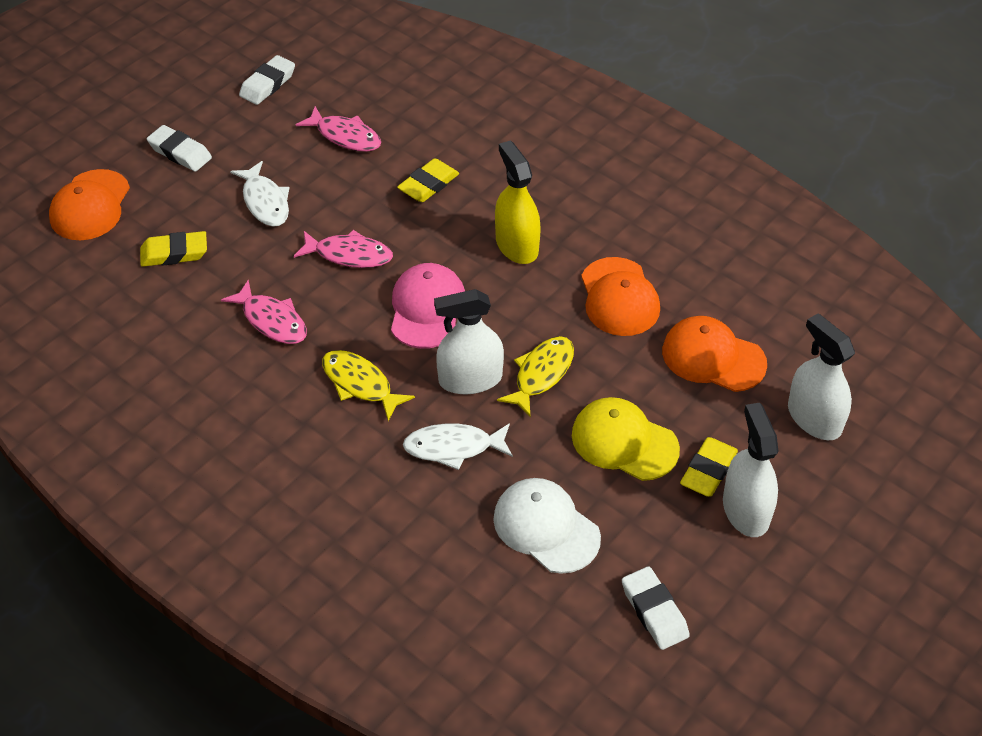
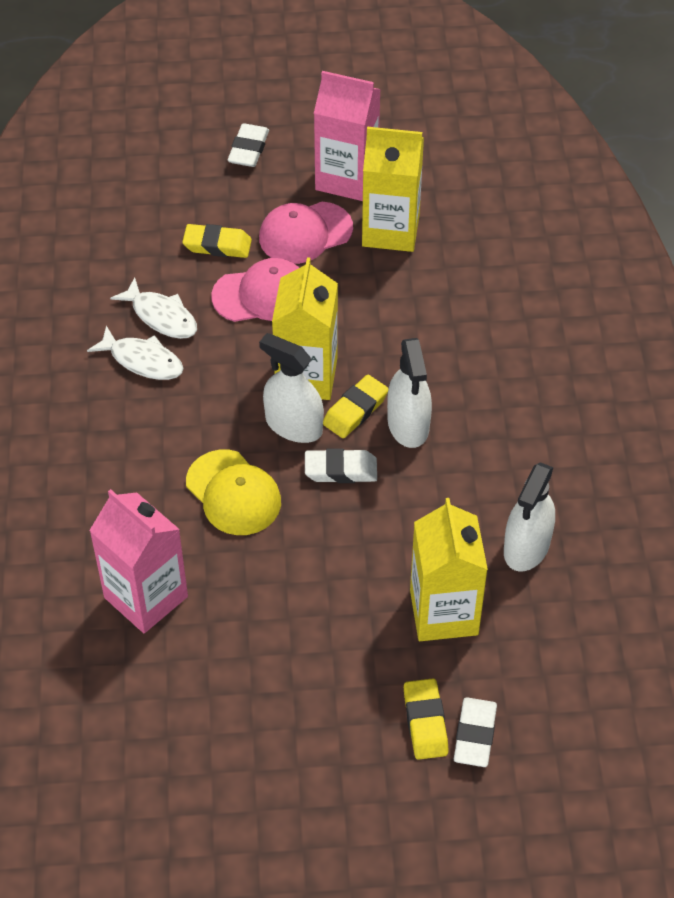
orange cap: 3 -> 0
pink cap: 1 -> 2
pink carton: 0 -> 2
pink fish: 3 -> 0
white cap: 1 -> 0
yellow carton: 0 -> 3
yellow fish: 2 -> 0
yellow spray bottle: 1 -> 0

